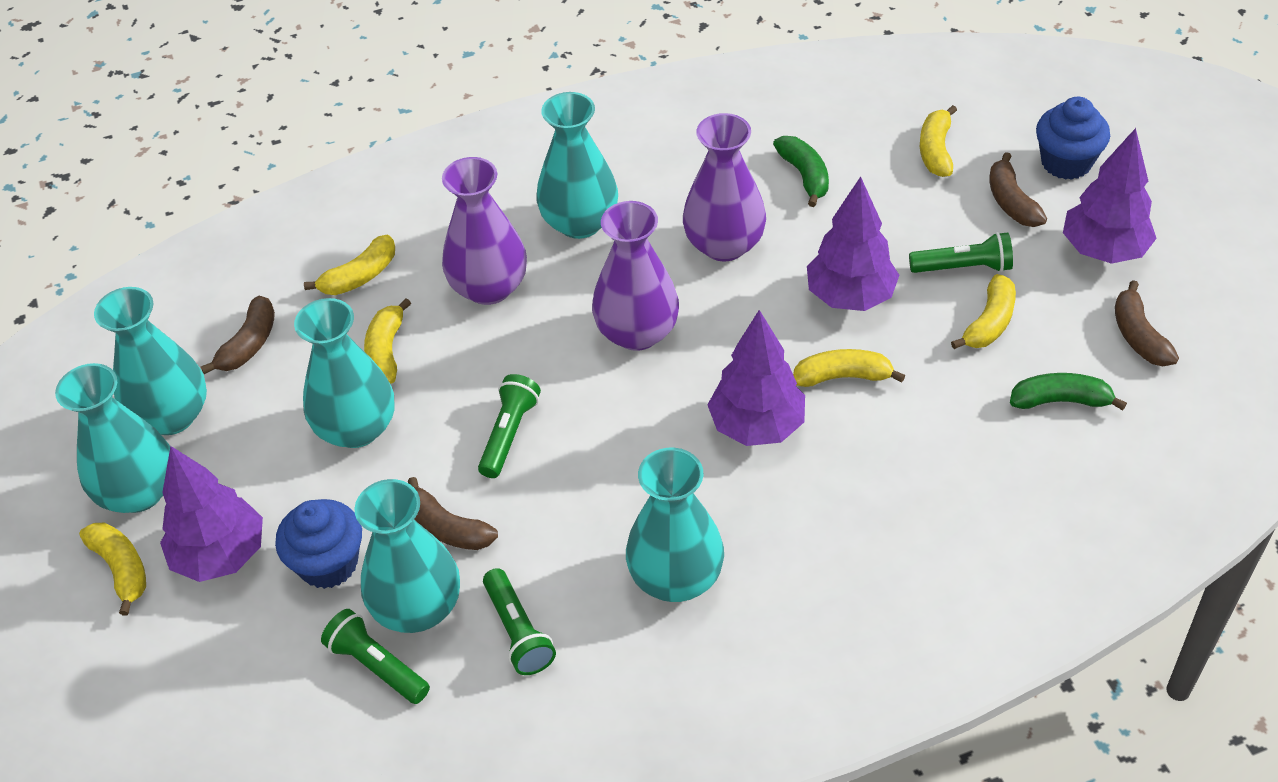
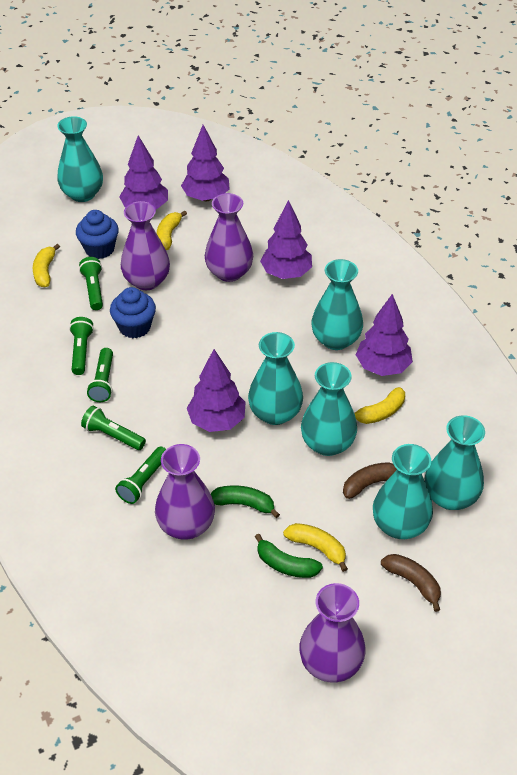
brown banana: 4 -> 2
green flashlight: 4 -> 5
purple tree: 4 -> 5
purple vase: 3 -> 4
yellow banana: 6 -> 4

